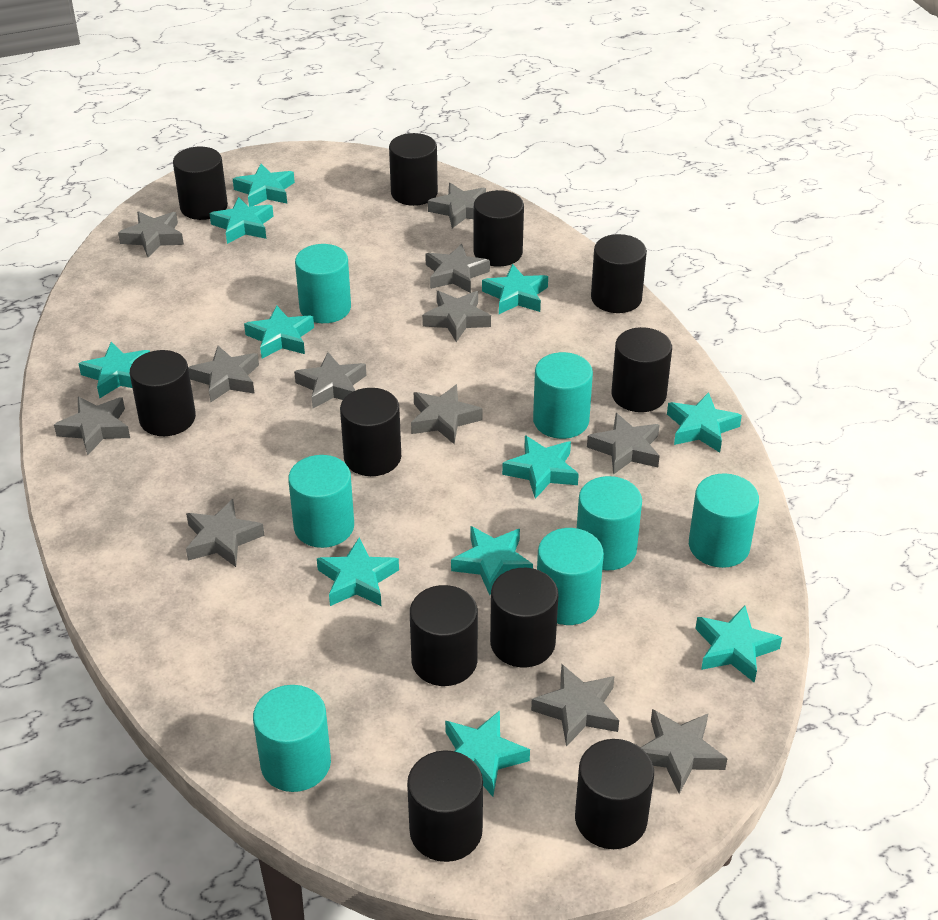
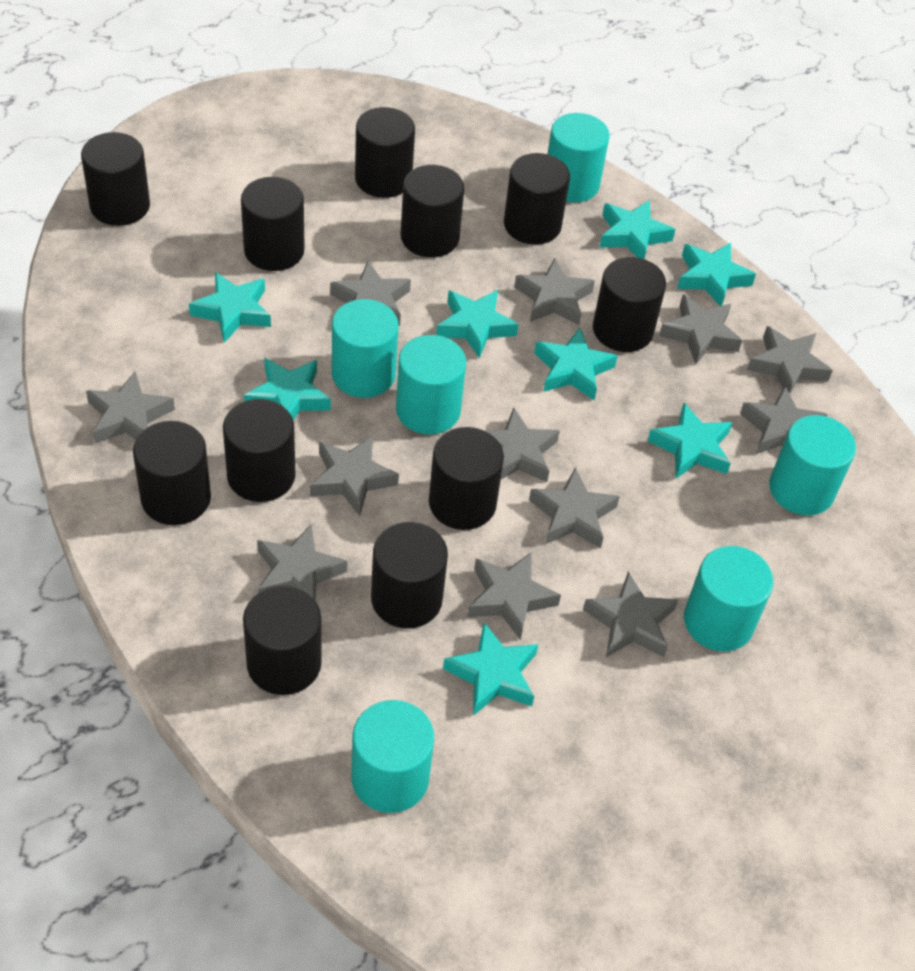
turquoise cylinder: 7 -> 6
turquoise star: 11 -> 8

